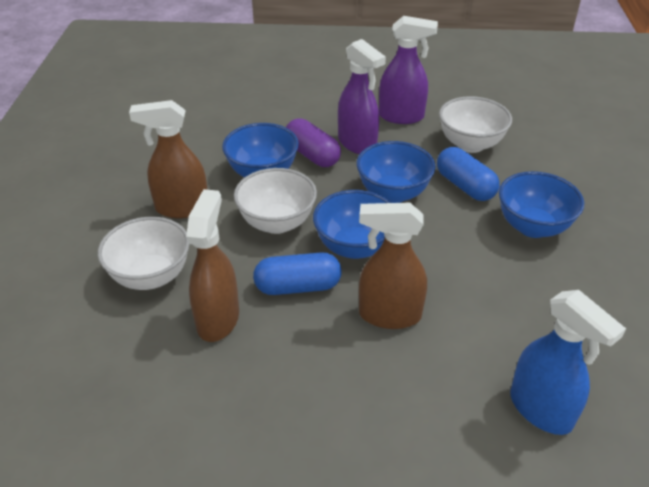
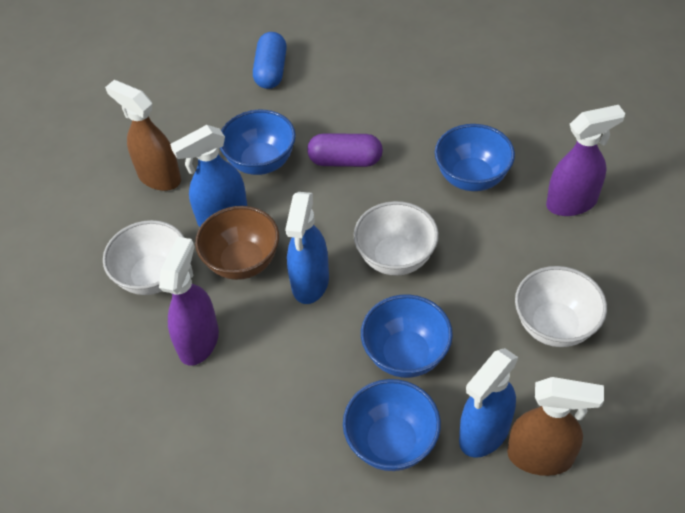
blue capsule: 2 -> 1
blue spray bottle: 1 -> 3
brown bowl: 0 -> 1
brown spray bottle: 3 -> 2

